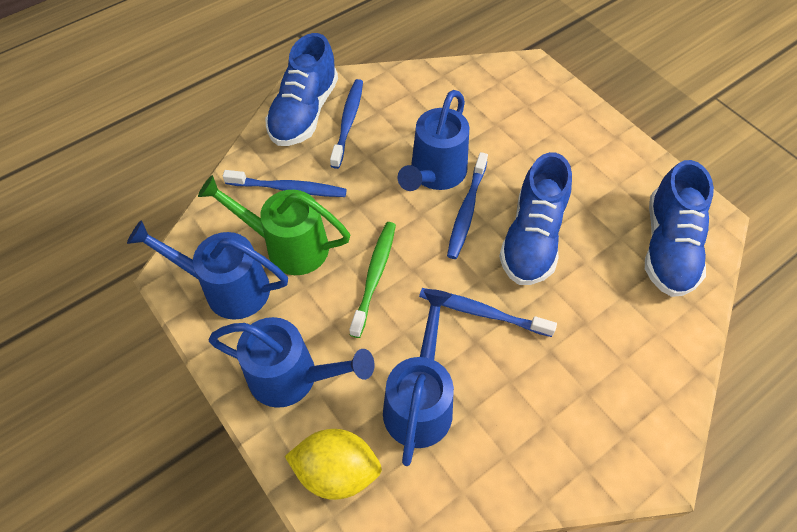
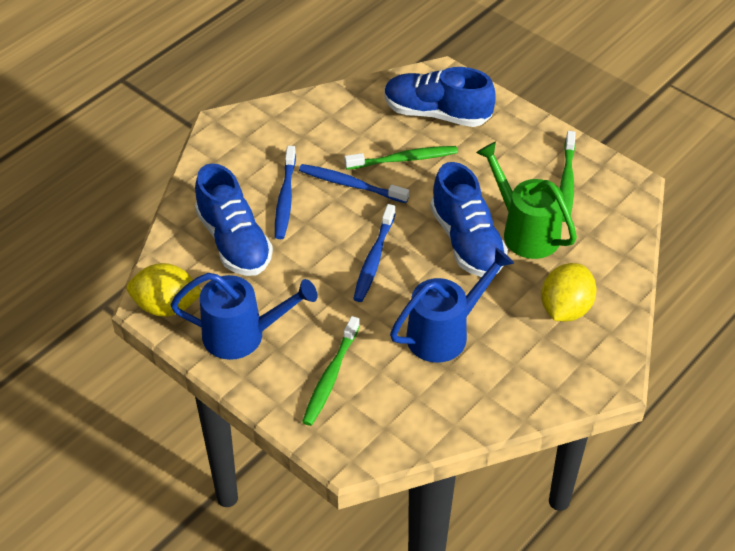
blue toothbrush: 4 -> 3
blue watering can: 4 -> 2
green toothbrush: 1 -> 3
yellow lemon: 1 -> 2

